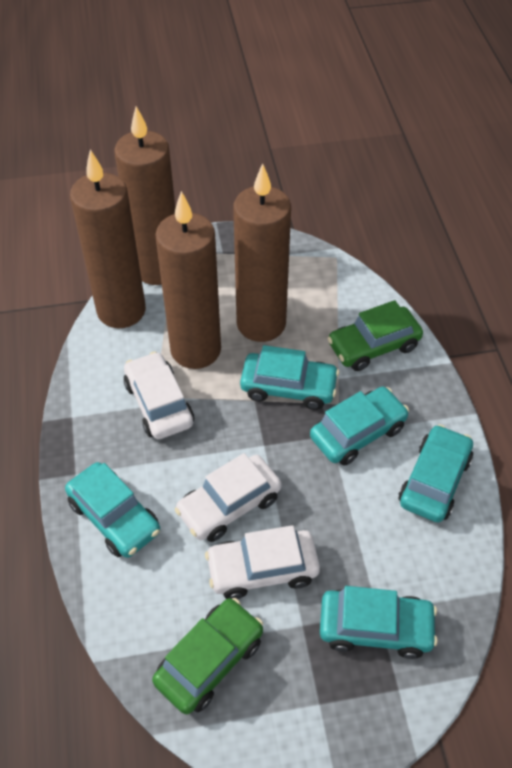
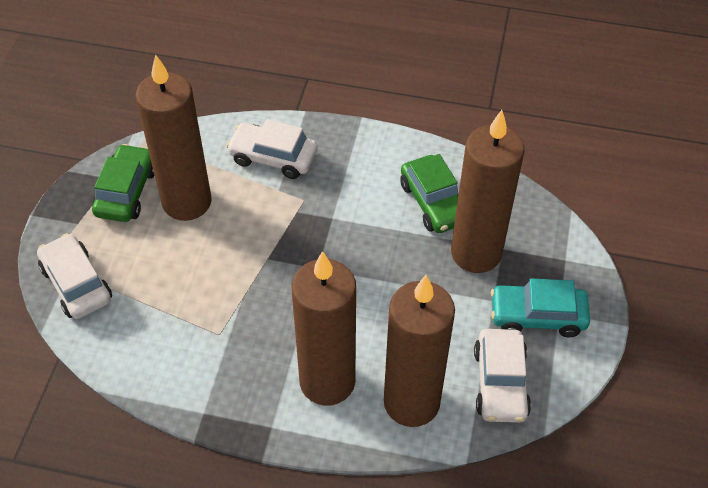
turquoise car: 5 -> 1

